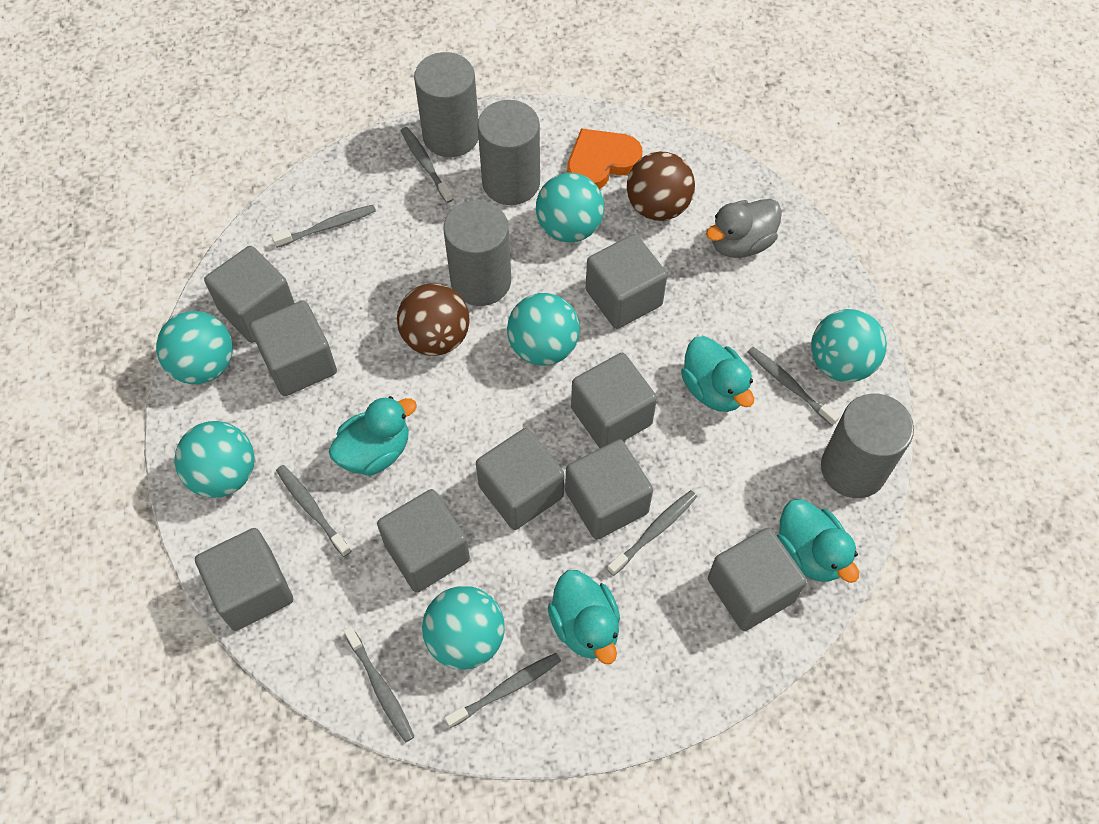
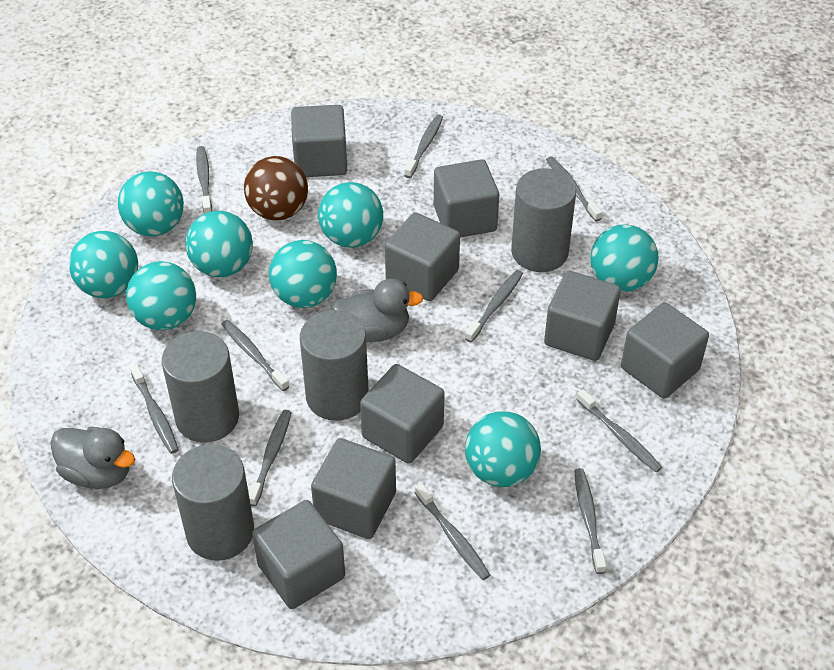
brown ball: 2 -> 1
grey cube: 9 -> 8
grey duck: 1 -> 2
grey toothbrush: 7 -> 10
orange heart: 1 -> 0
turquoise ball: 6 -> 8
turquoise duck: 4 -> 0

